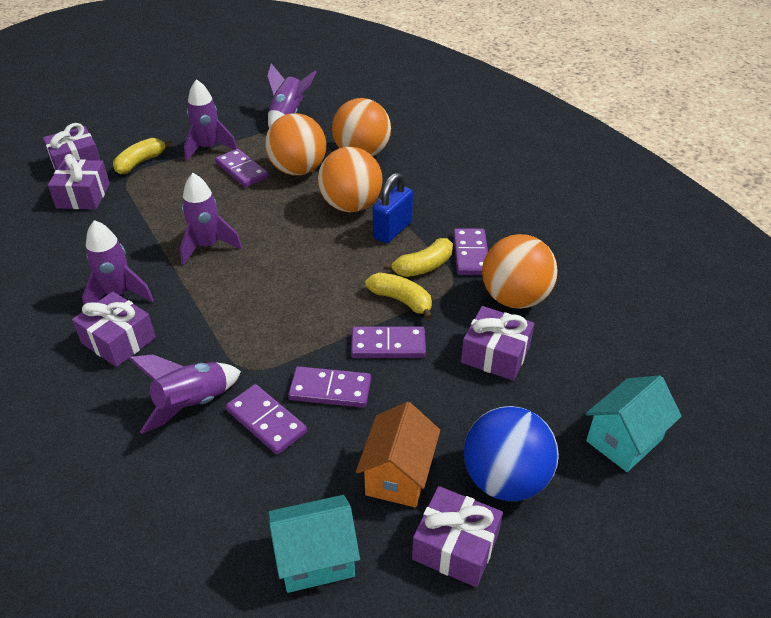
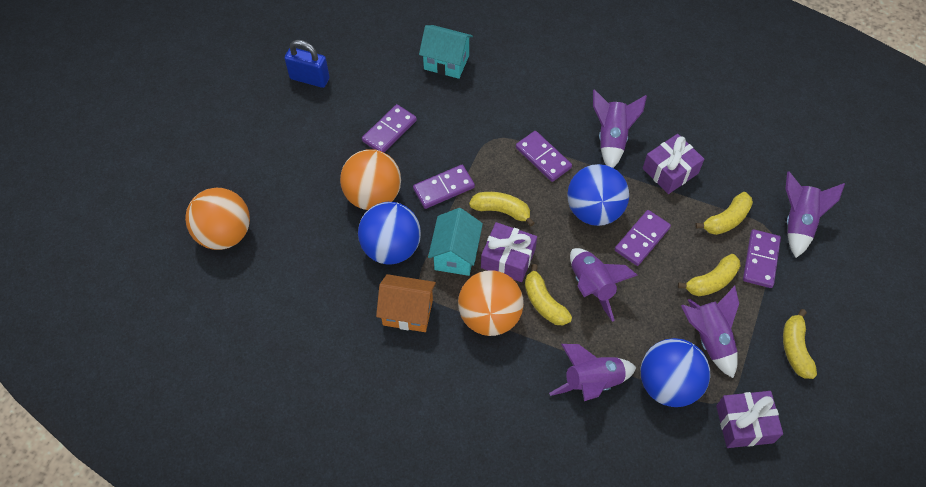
blue ball: 1 -> 3
orange ball: 4 -> 3
purple gift: 5 -> 3
yellow banana: 3 -> 5

